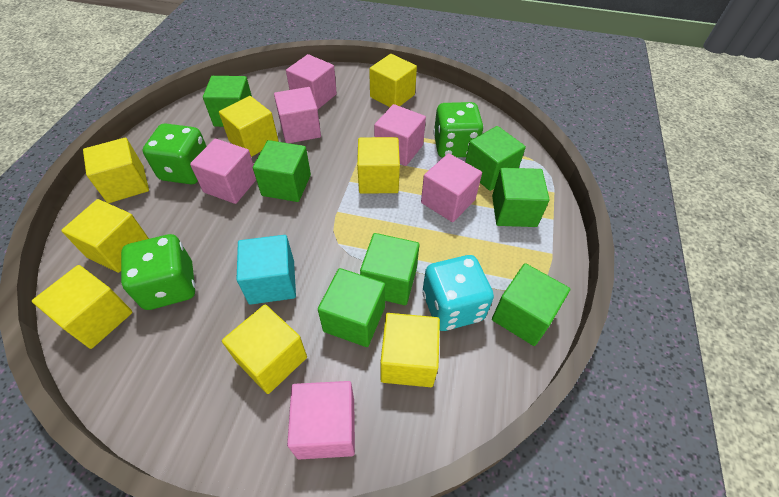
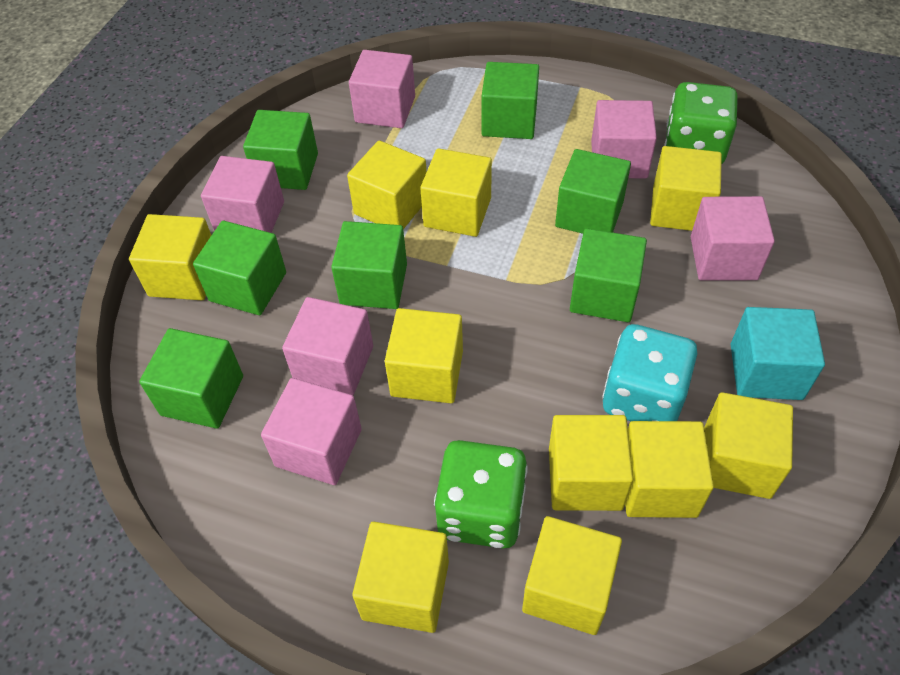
green dice: 3 -> 2
yellow cube: 8 -> 10

